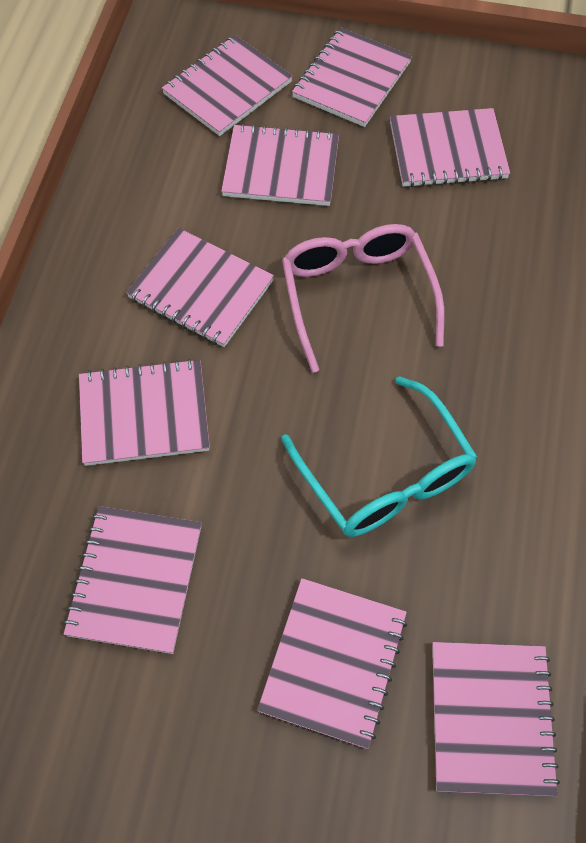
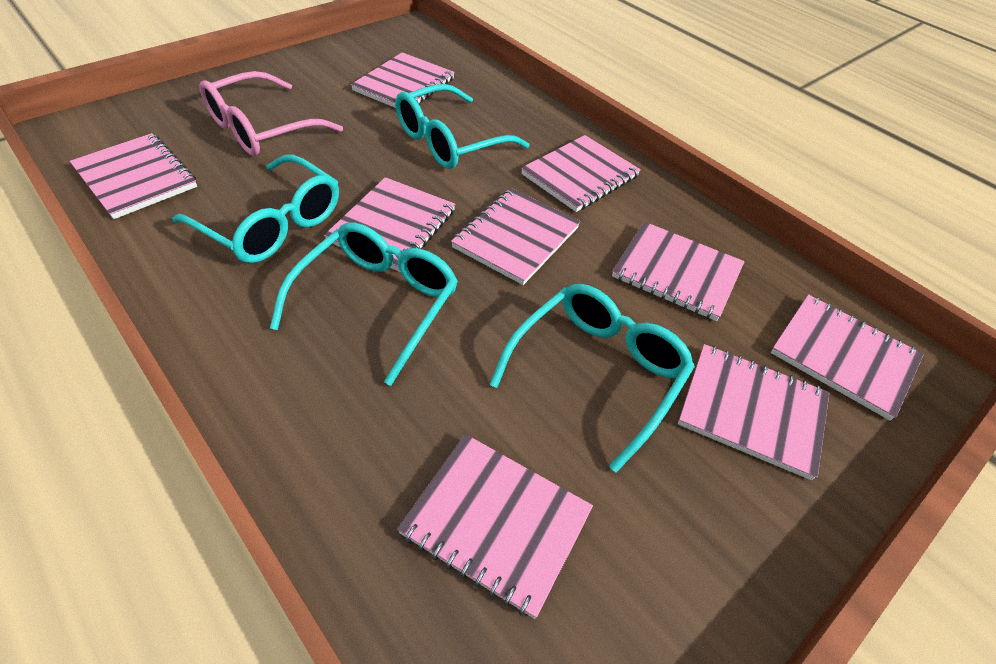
turquoise glasses: 1 -> 4

